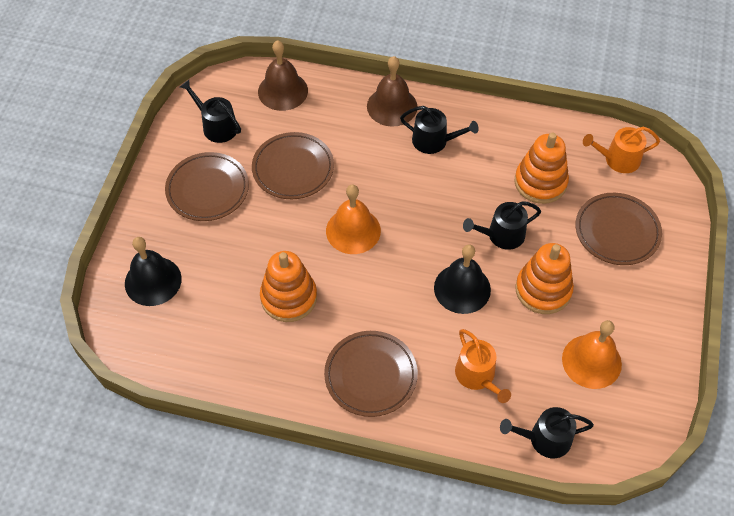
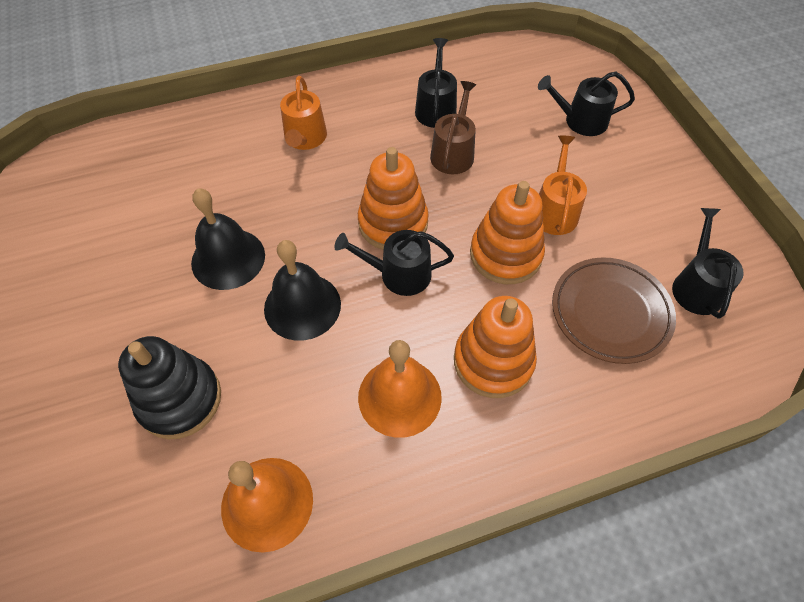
black stacking toy: 0 -> 1
brown bell: 2 -> 0
brown plate: 4 -> 1
brown watering can: 0 -> 1

